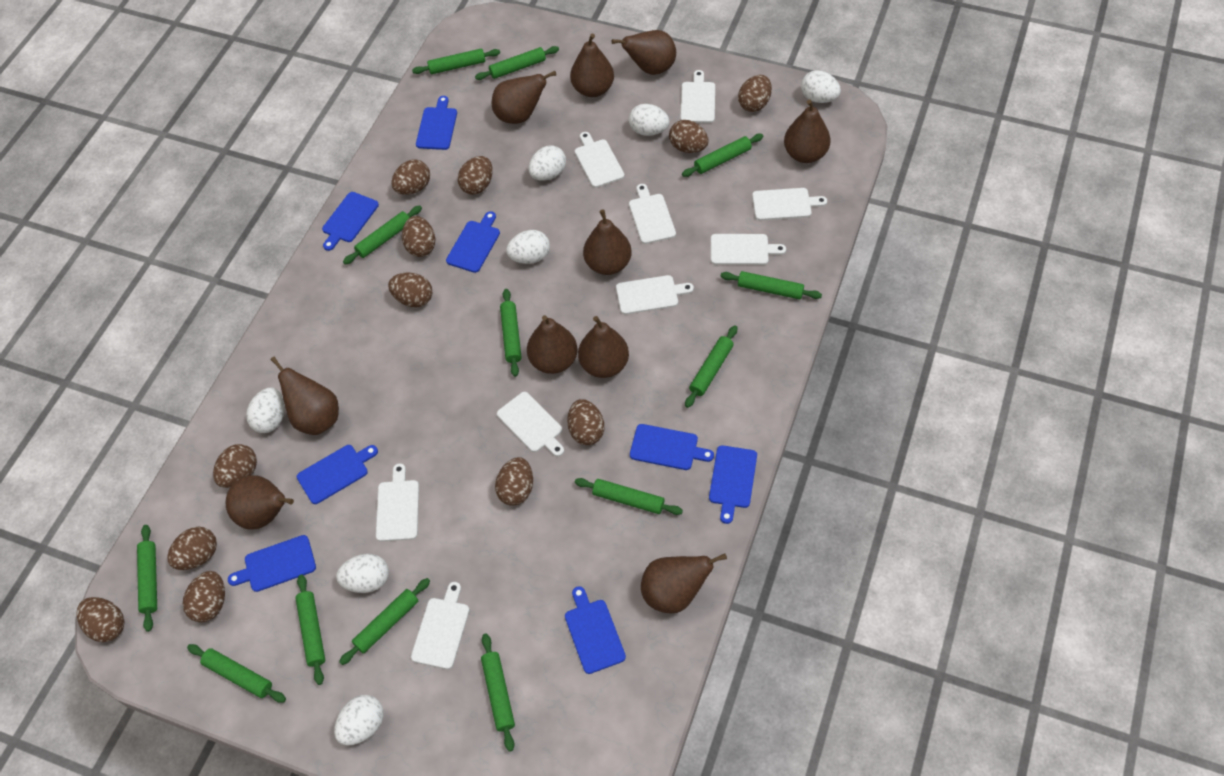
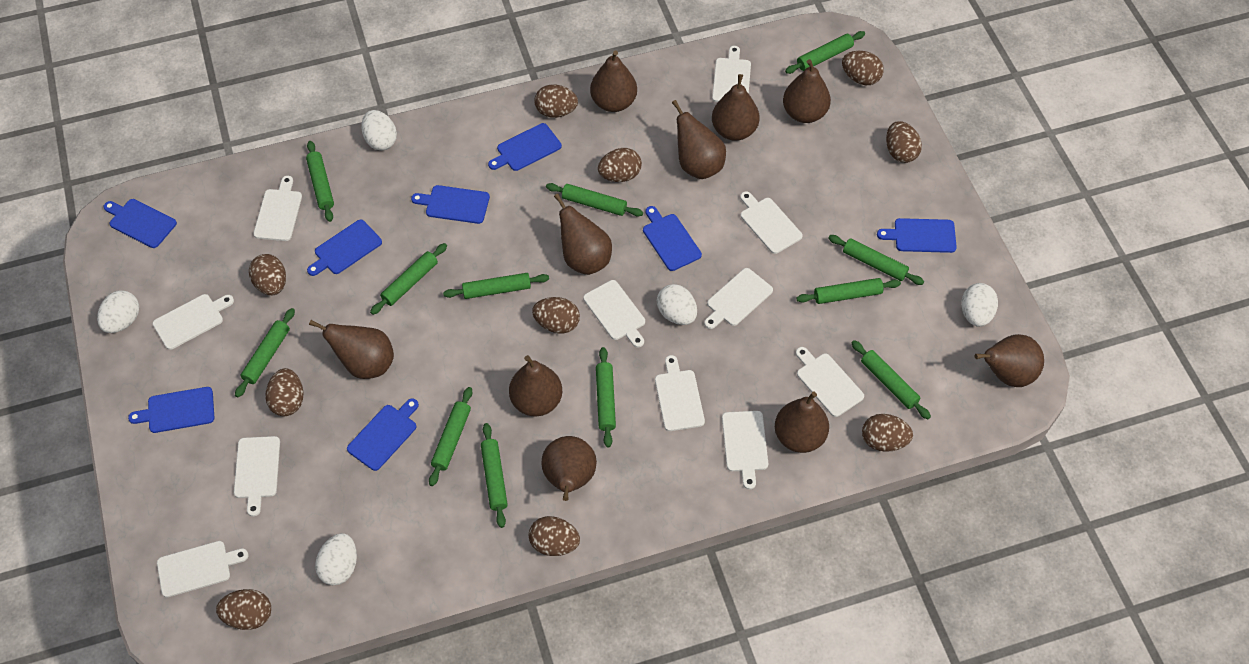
brown egg: 12 -> 10
green rolling pin: 13 -> 12
white cutting board: 9 -> 11
white egg: 7 -> 5

